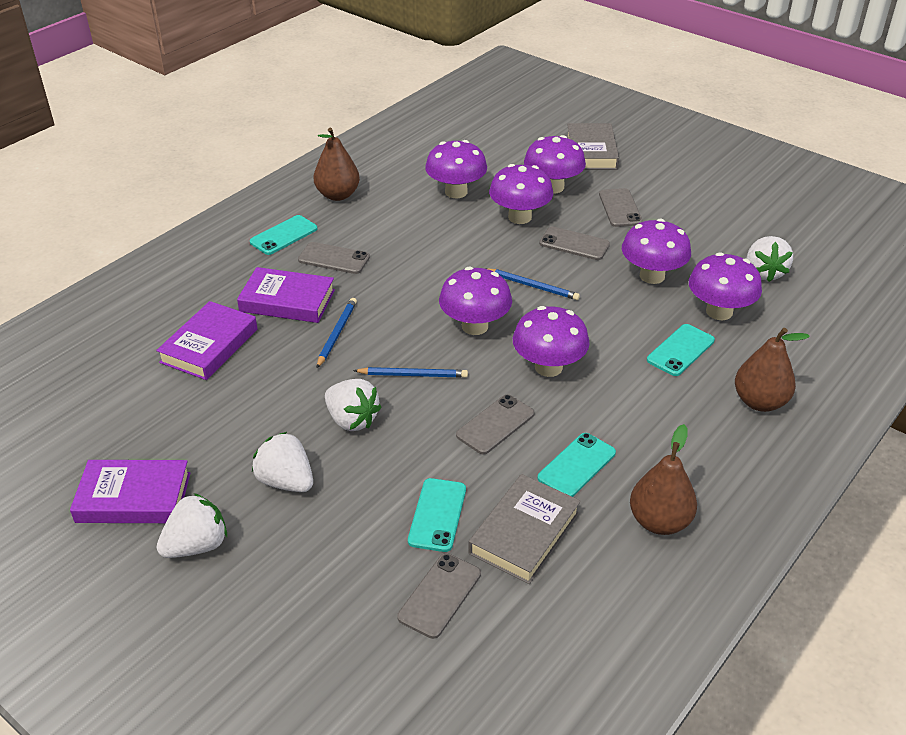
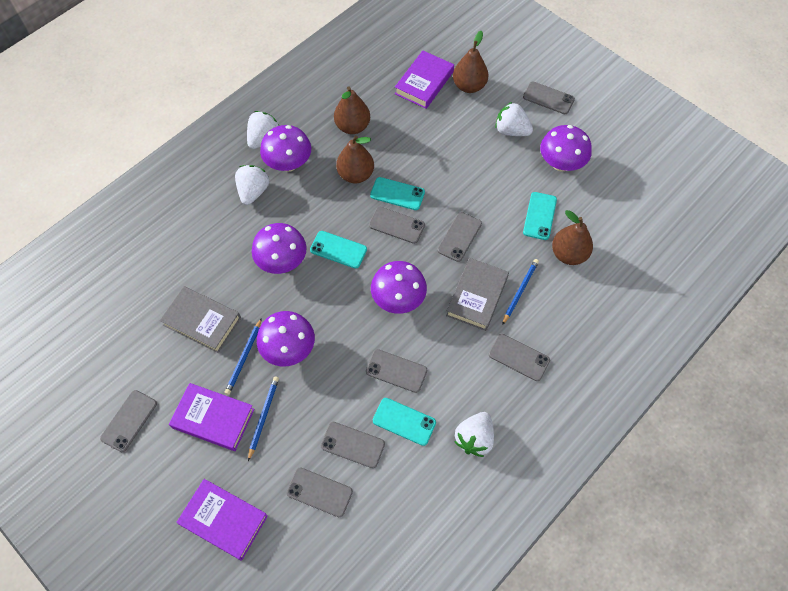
brown pear: 3 -> 4
grey phone: 5 -> 8
purple mushroom: 7 -> 5

